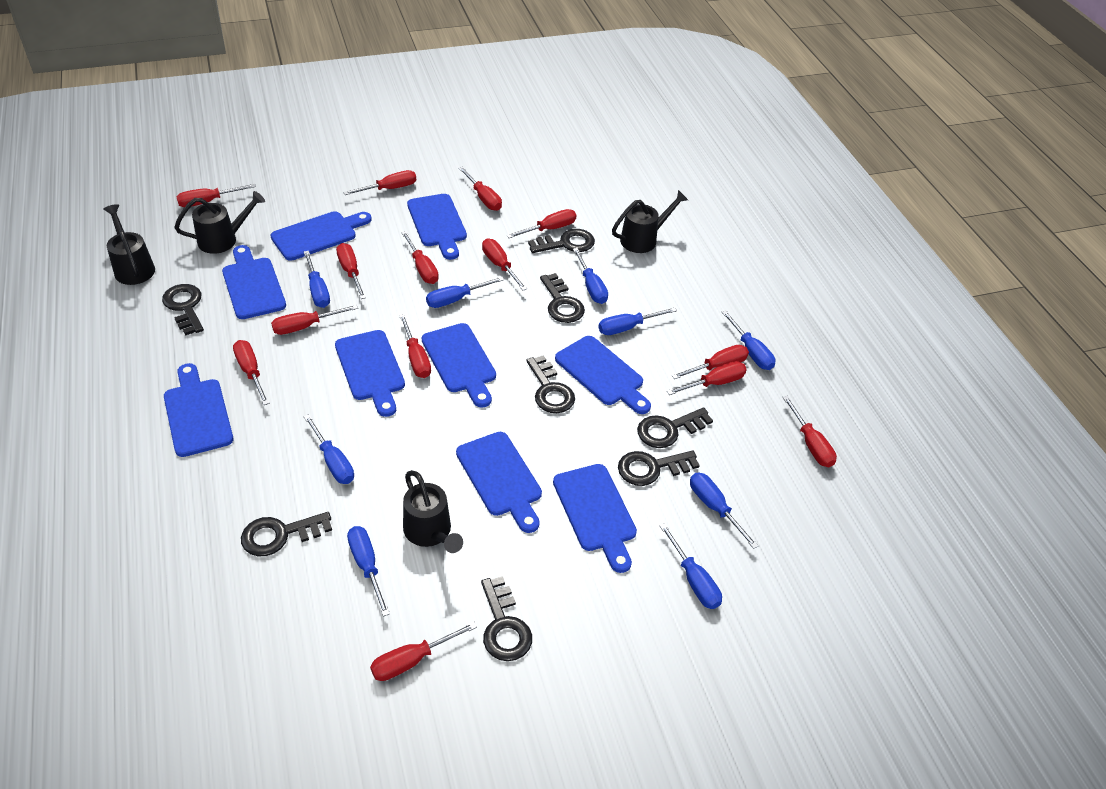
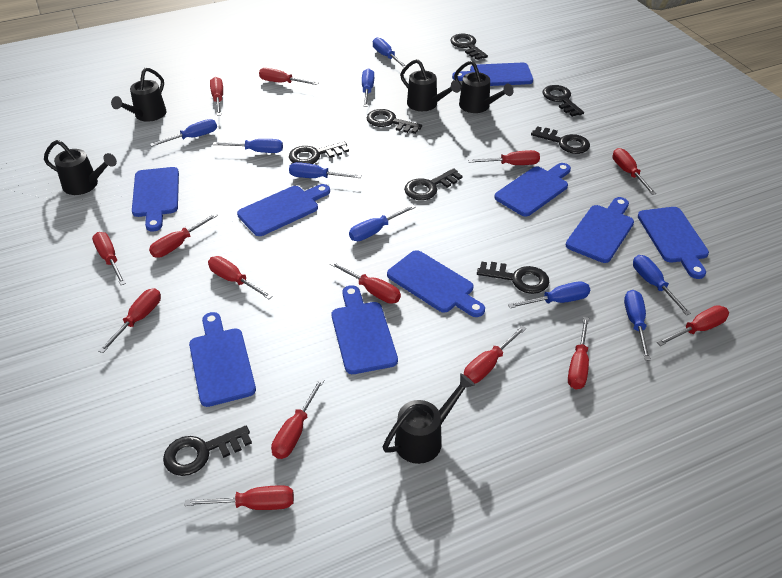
black watering can: 4 -> 5

